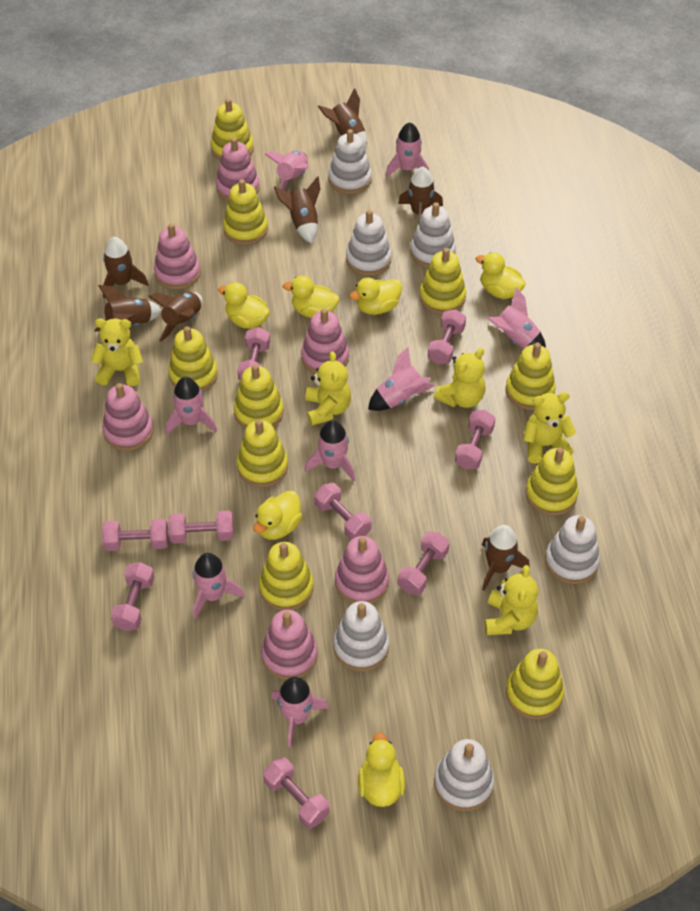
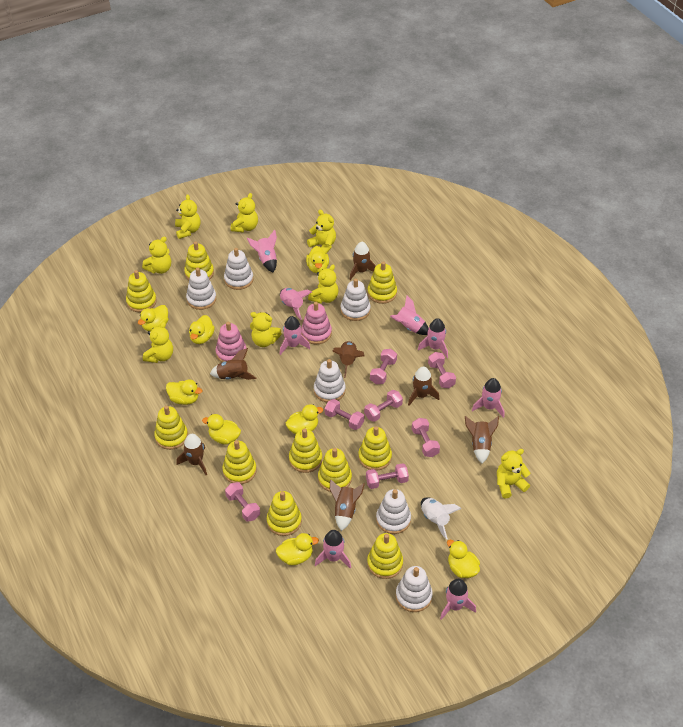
pink dumbbell: 9 -> 7
pink stacking toy: 6 -> 2
white rocket: 0 -> 1
yellow duck: 6 -> 8
yellow teddy bear: 5 -> 8

